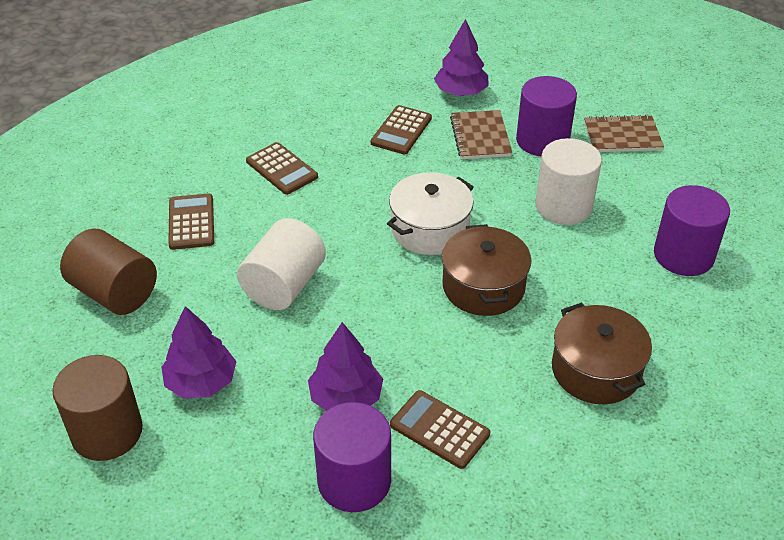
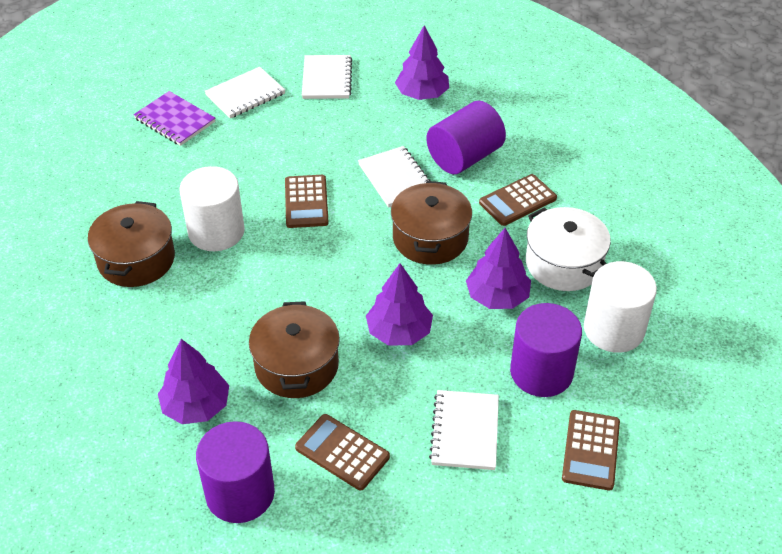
brown cylinder: 2 -> 0
brown notebook: 2 -> 0
brown pot: 2 -> 3
purple notebook: 0 -> 1
purple tree: 3 -> 4
white notebook: 0 -> 4

